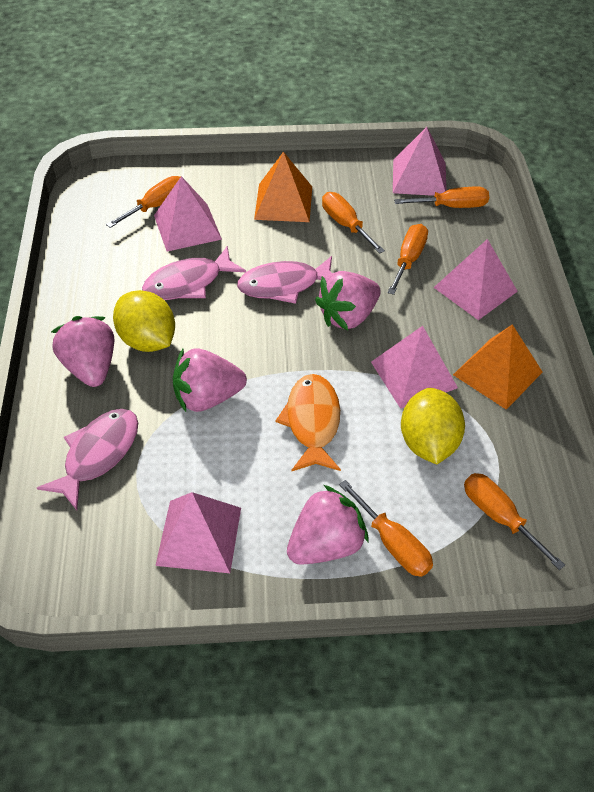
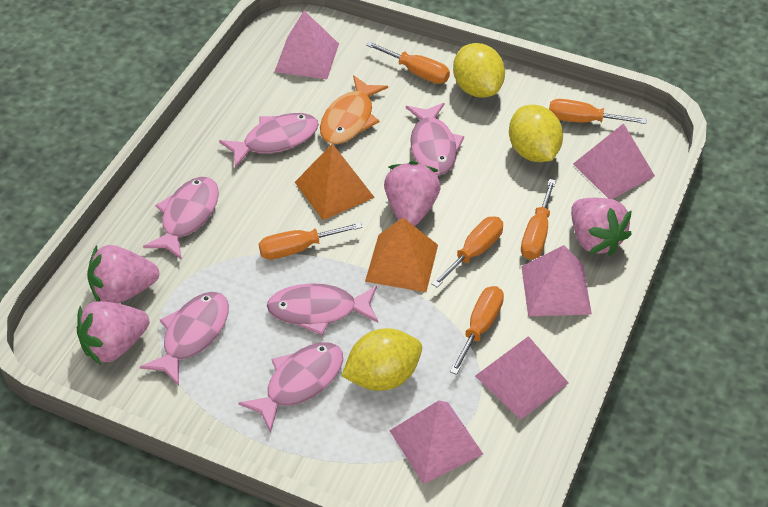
pink fish: 3 -> 6
yellow lemon: 2 -> 3

